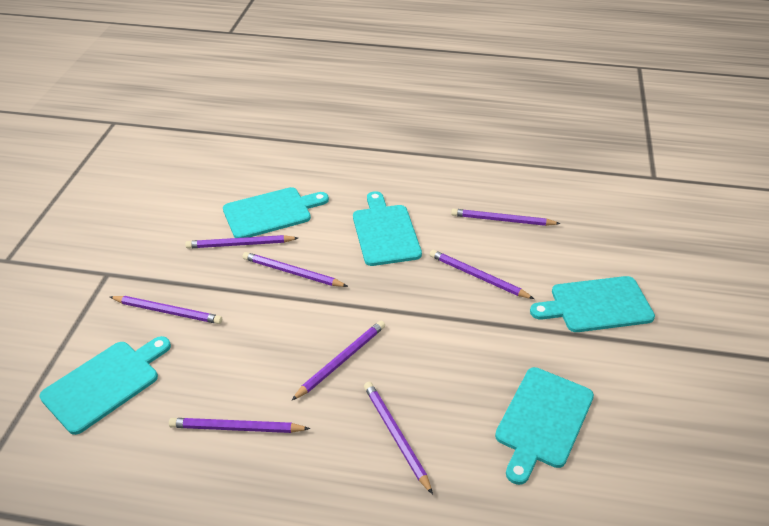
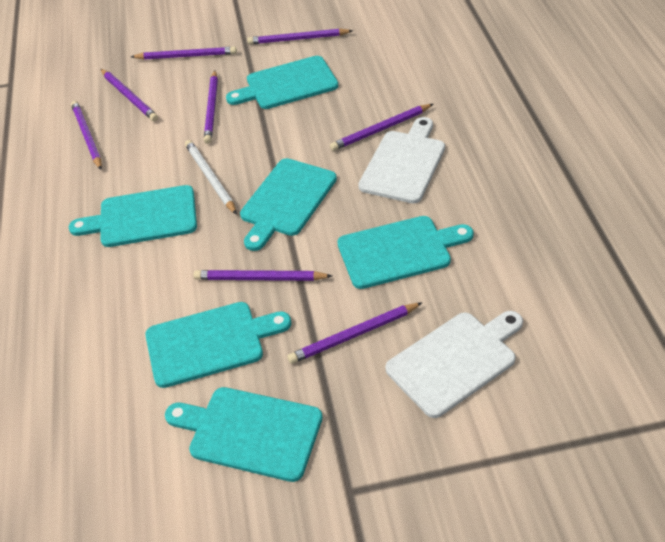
turquoise cutting board: 5 -> 6
white cutting board: 0 -> 2
white pencil: 0 -> 1

